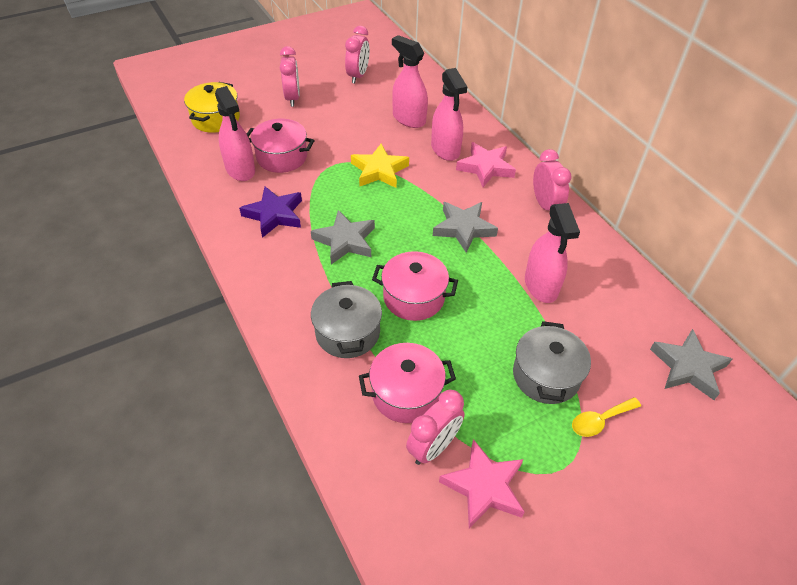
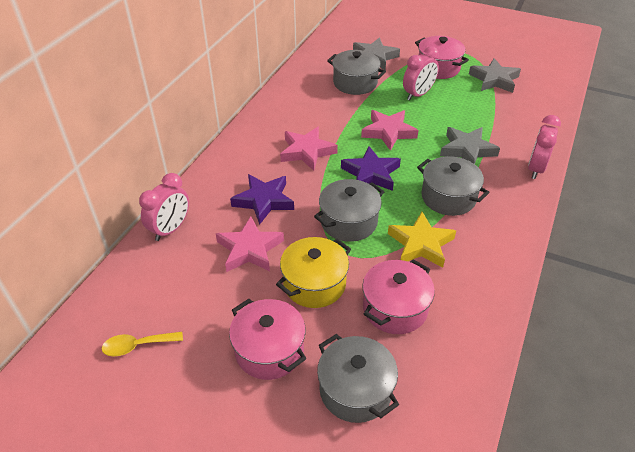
grey pot: 2 -> 4
pink clock: 4 -> 3
pink spray bottle: 4 -> 0
pink star: 2 -> 3
purple star: 1 -> 2

